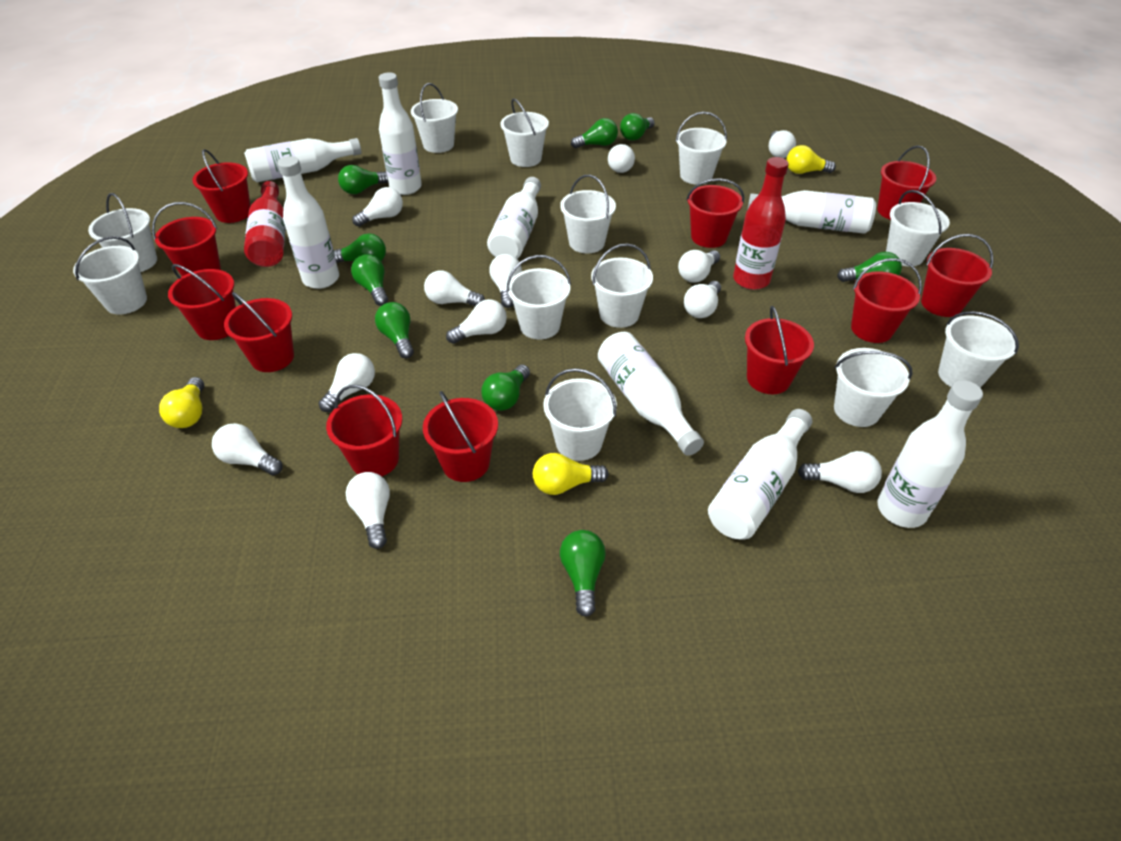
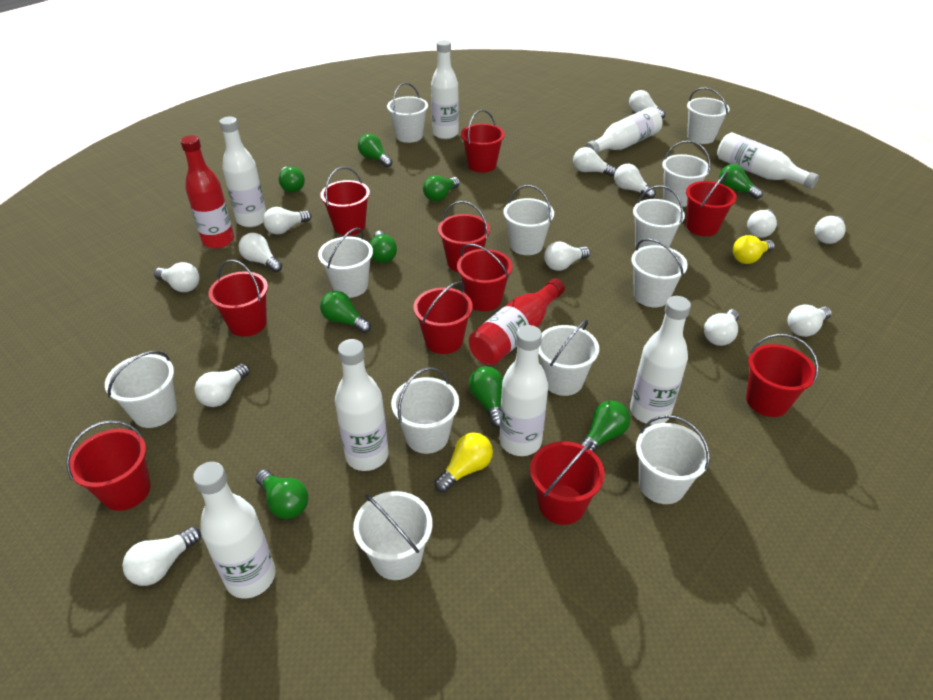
red bucket: 11 -> 10
white light bulb: 12 -> 13
yellow light bulb: 3 -> 2

